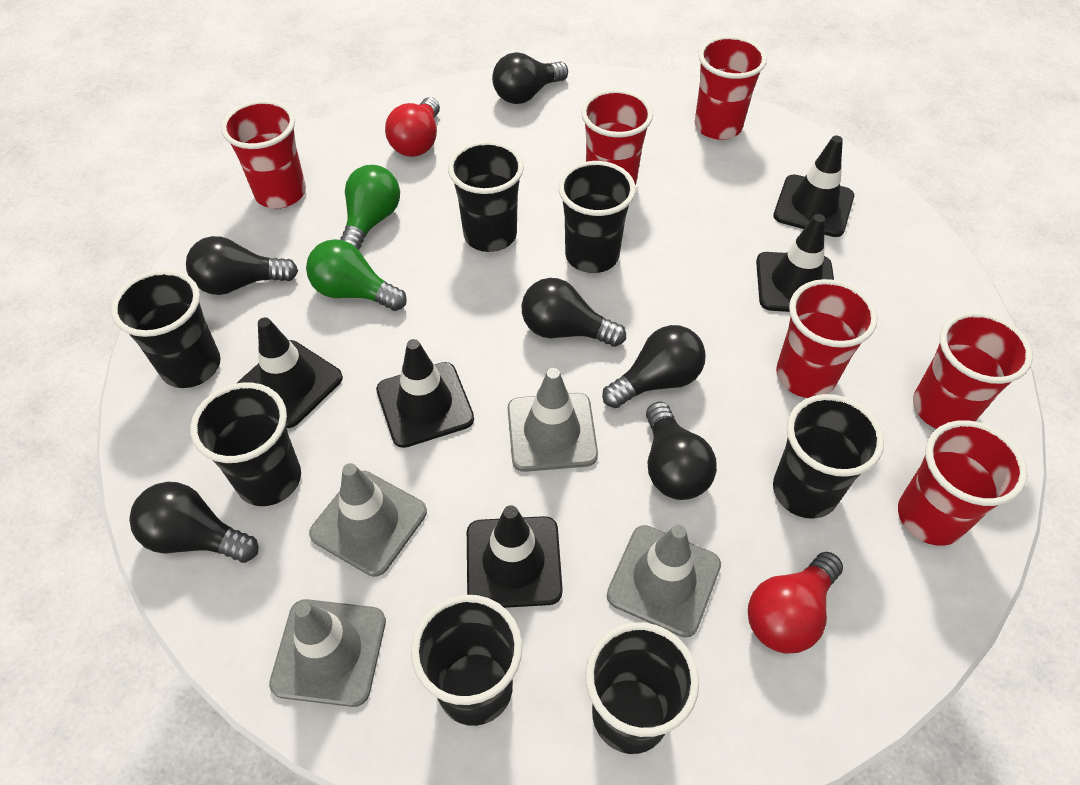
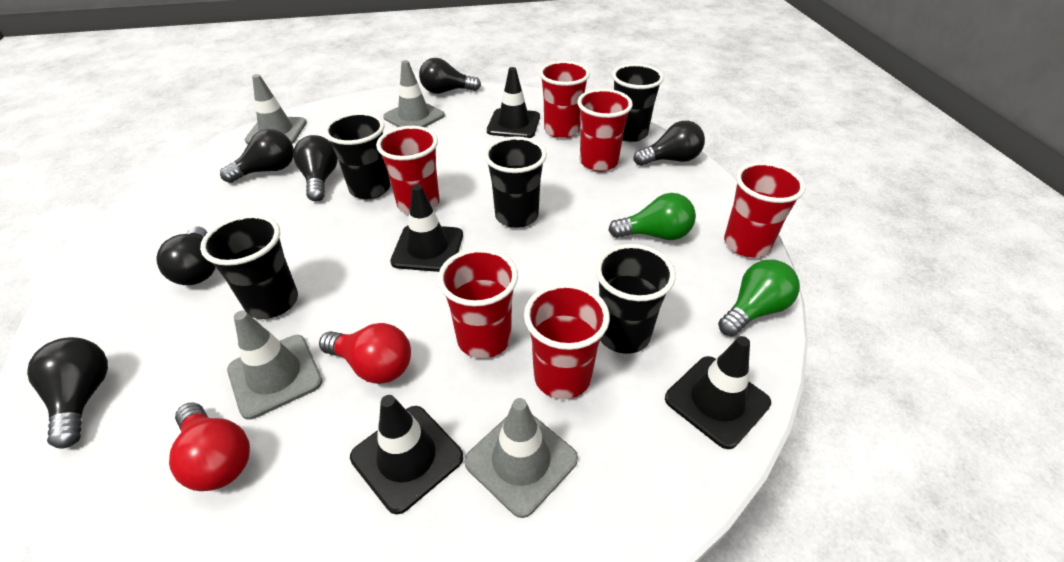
black cup: 7 -> 5
black traffic cone: 5 -> 4

